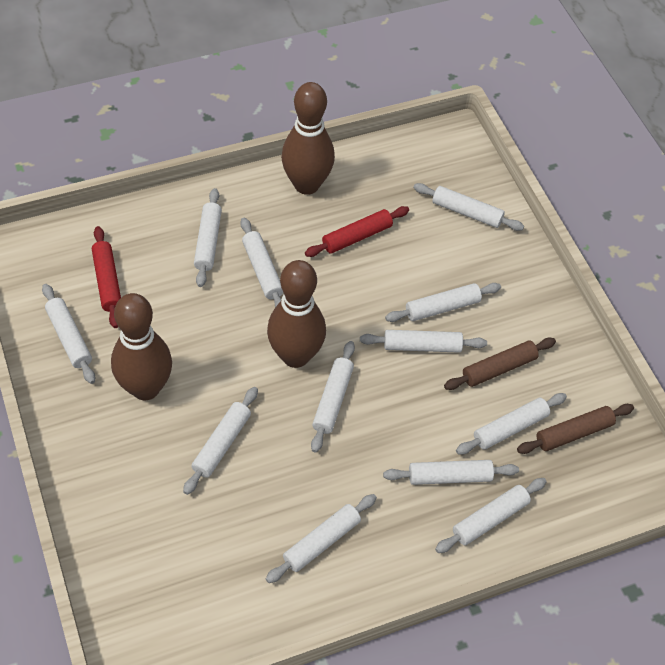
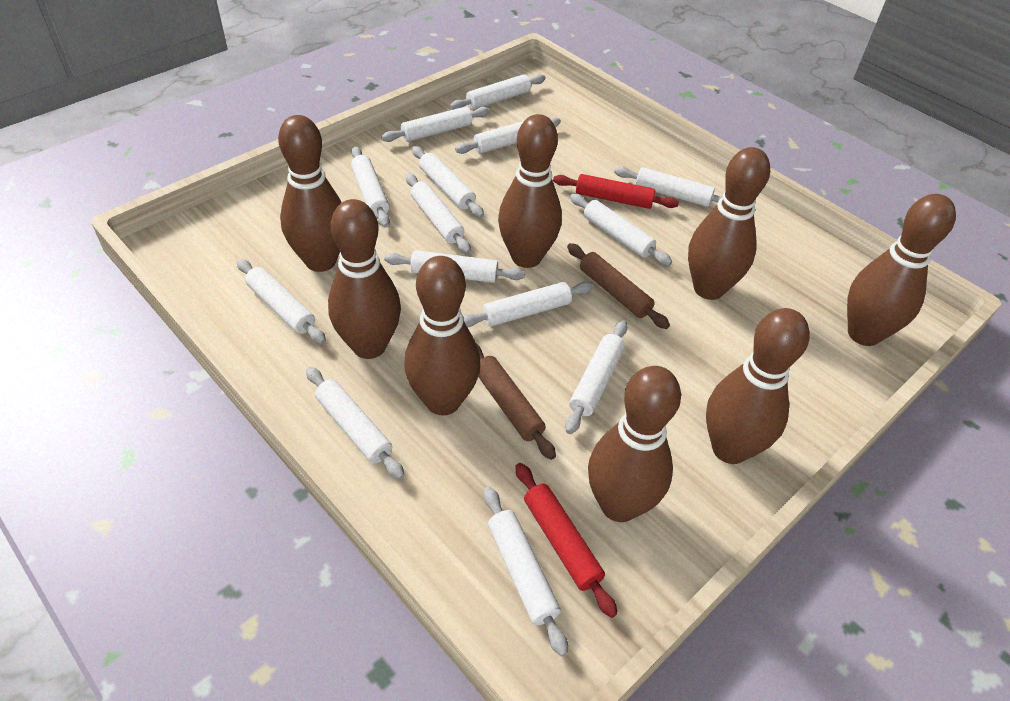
brown bowling pin: 3 -> 8
white rolling pin: 12 -> 14

